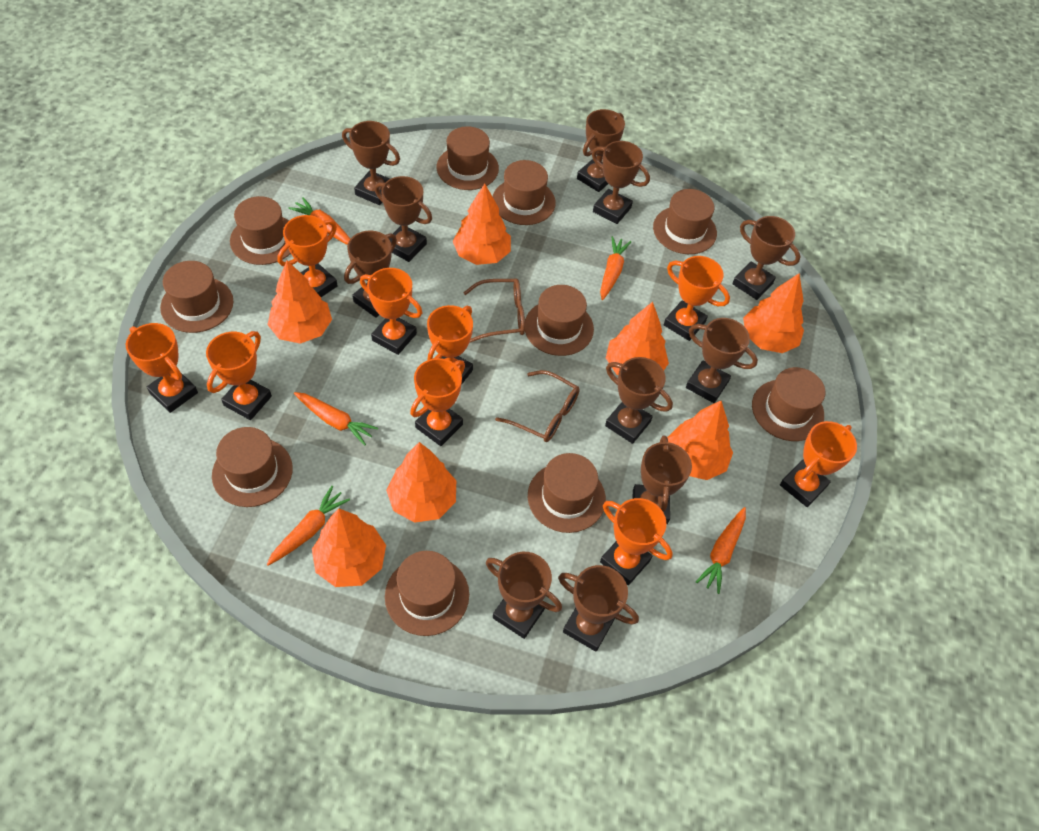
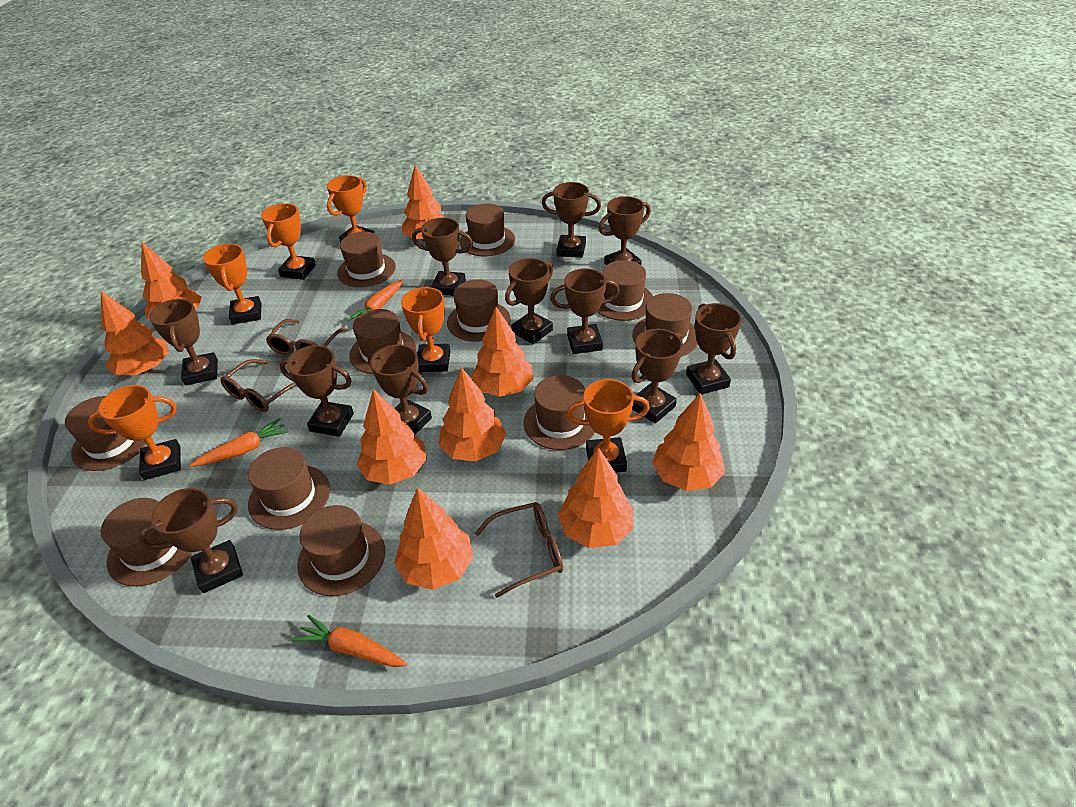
brown glasses: 2 -> 3
brown hat: 10 -> 11
orange carrot: 5 -> 3
orange tree: 7 -> 9
orange trophy: 9 -> 6

